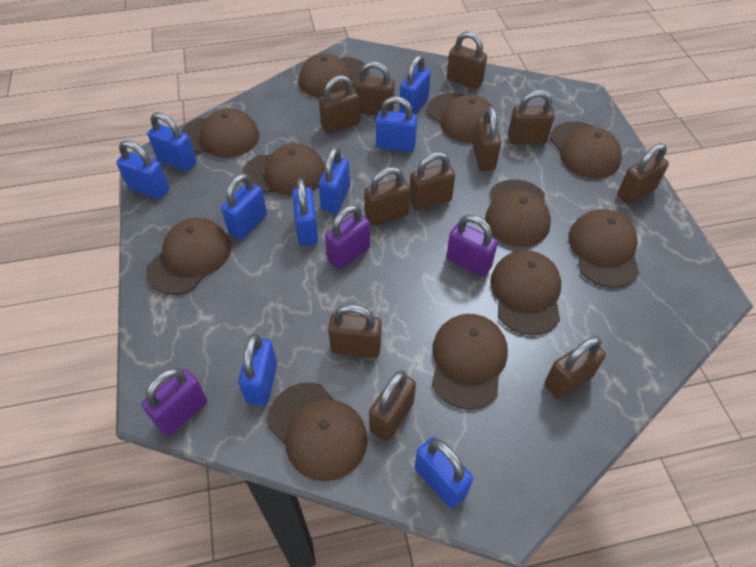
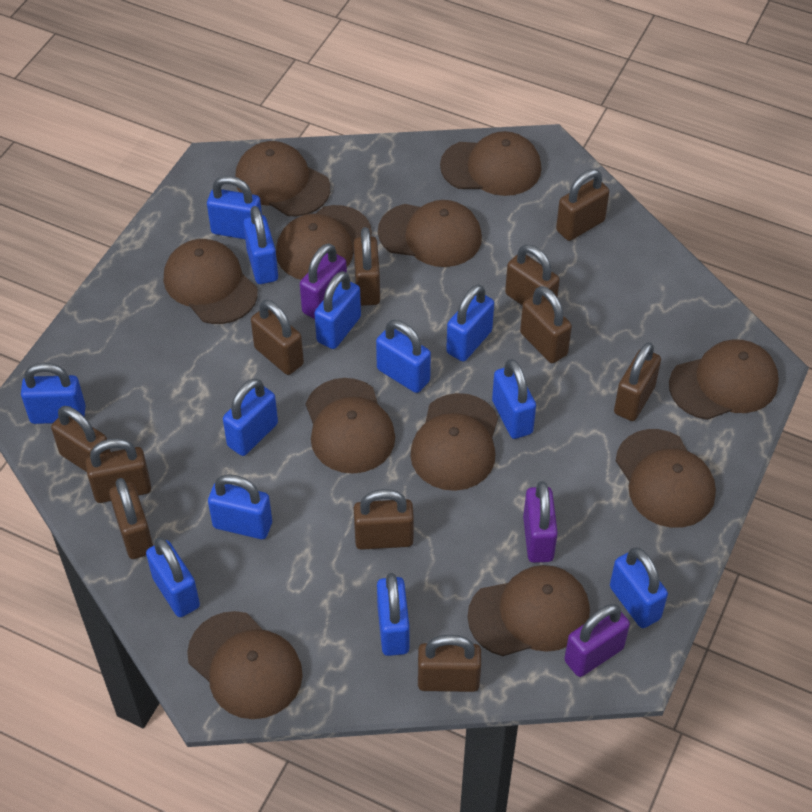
blue padlock: 9 -> 12

